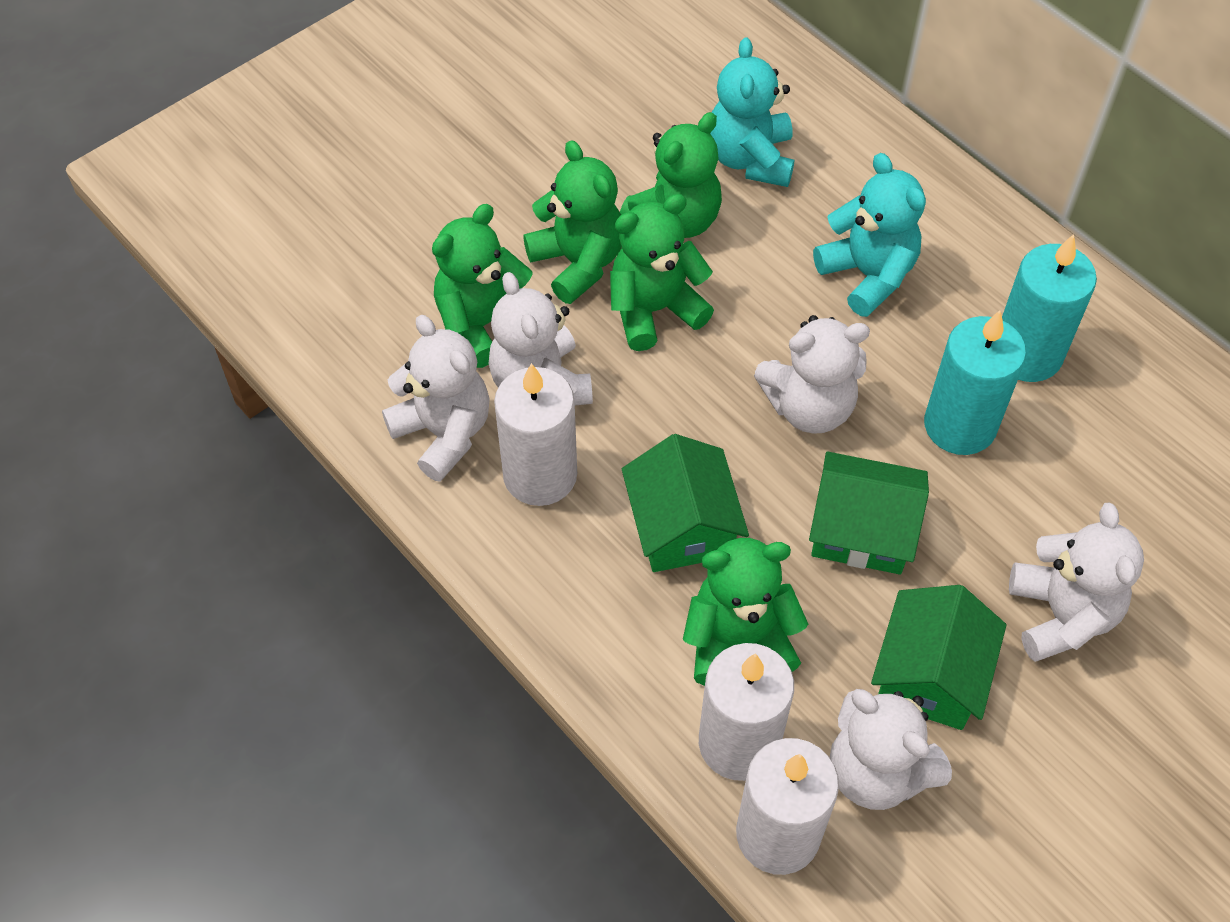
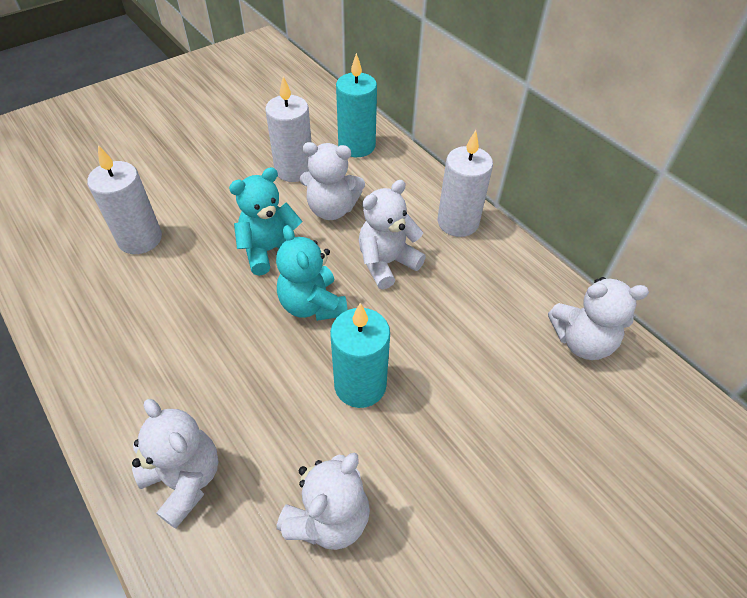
green house: 3 -> 0
green teddy bear: 5 -> 0

